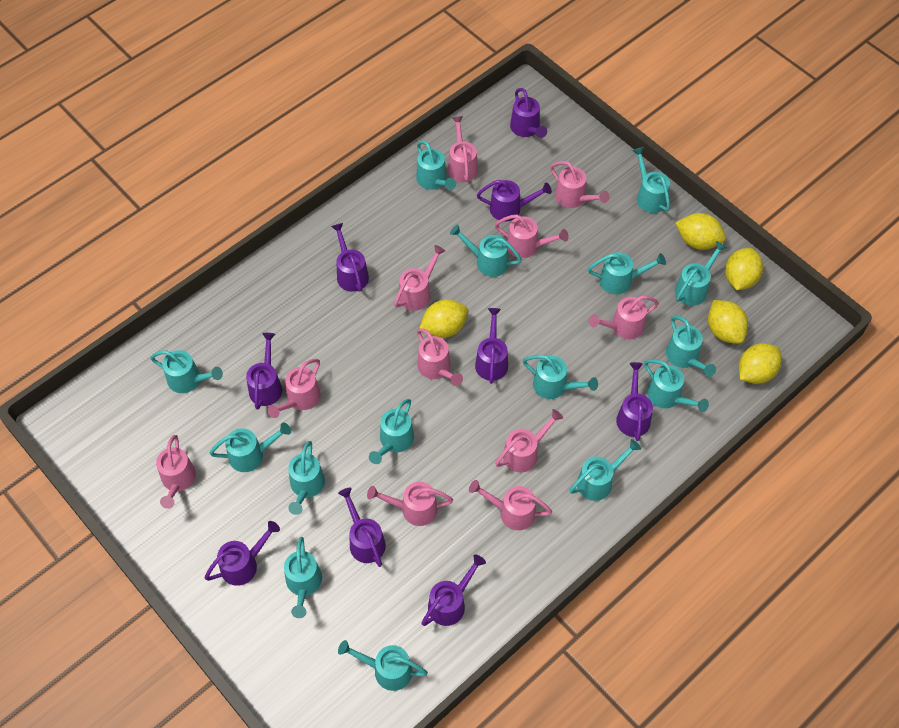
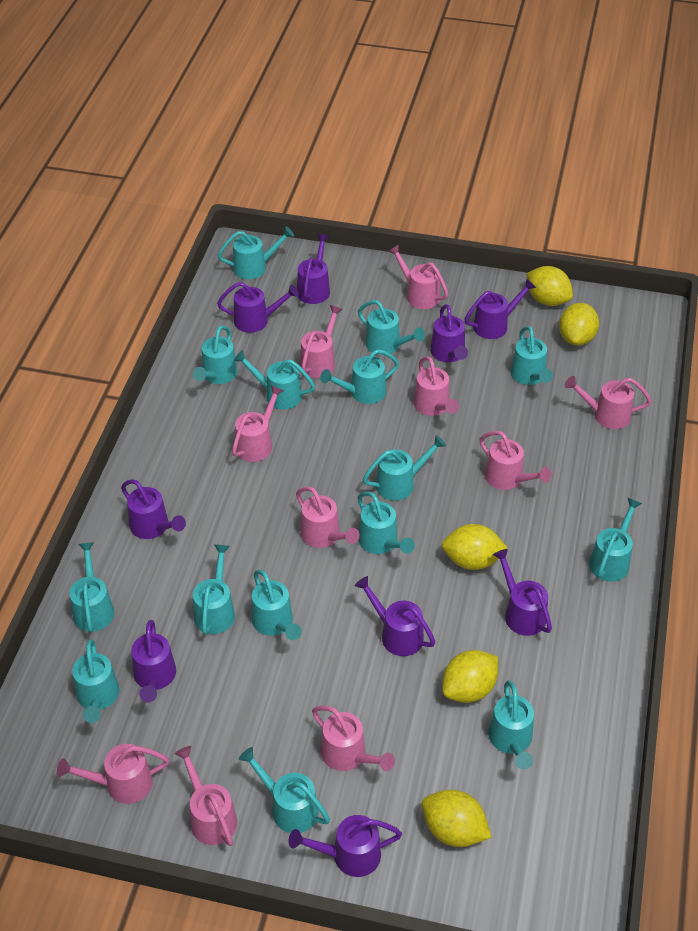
pink watering can: 11 -> 10

